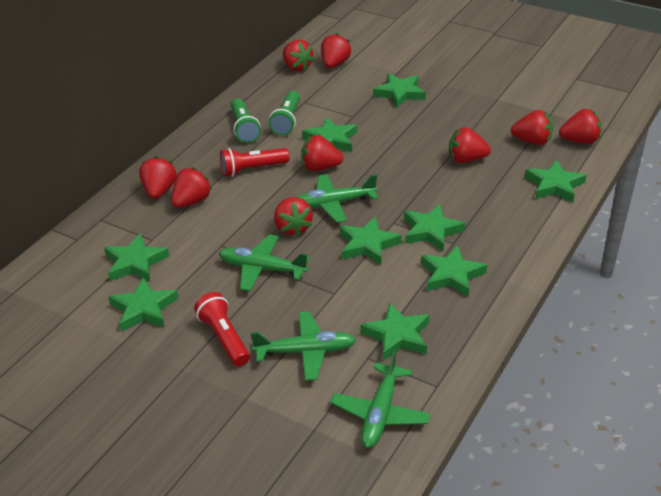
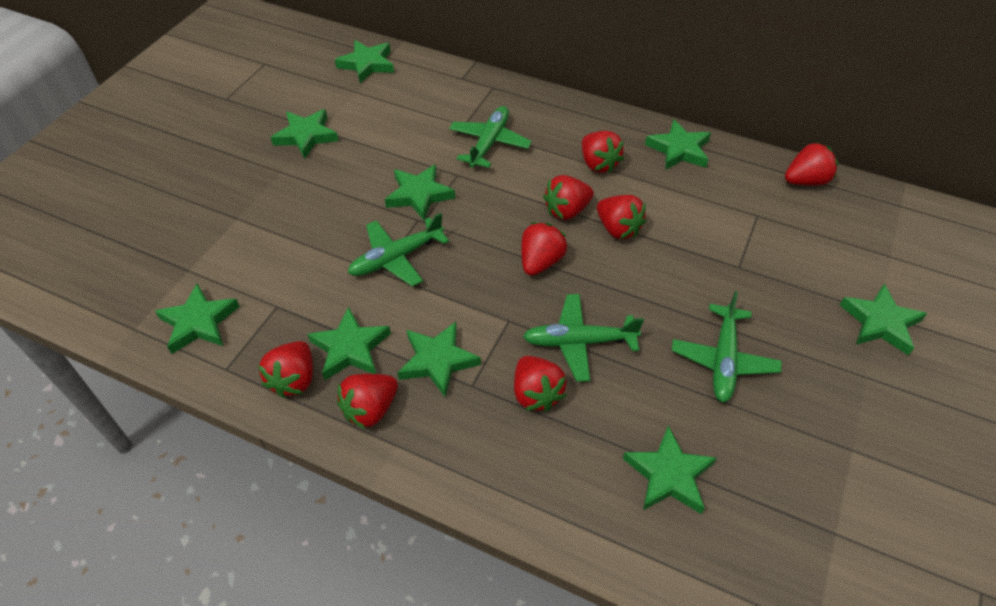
green flashlight: 2 -> 0
red flashlight: 2 -> 0
red strawberry: 9 -> 8

